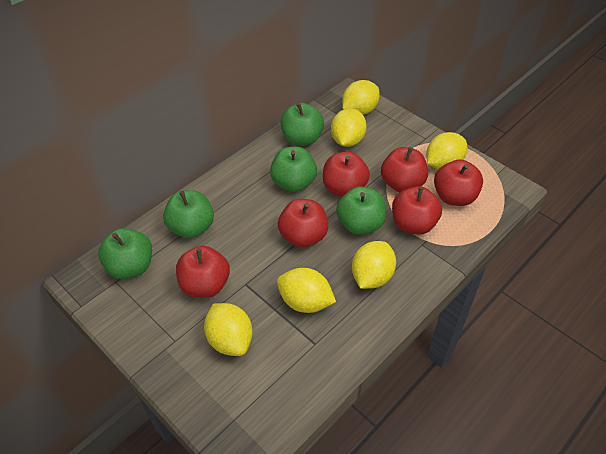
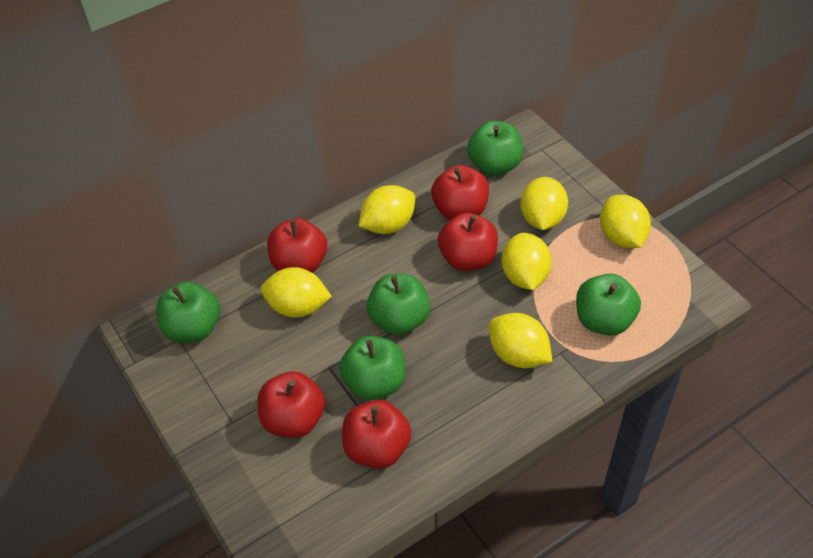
red apple: 6 -> 5

